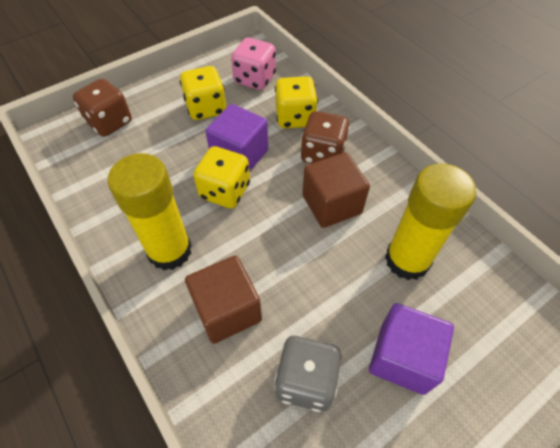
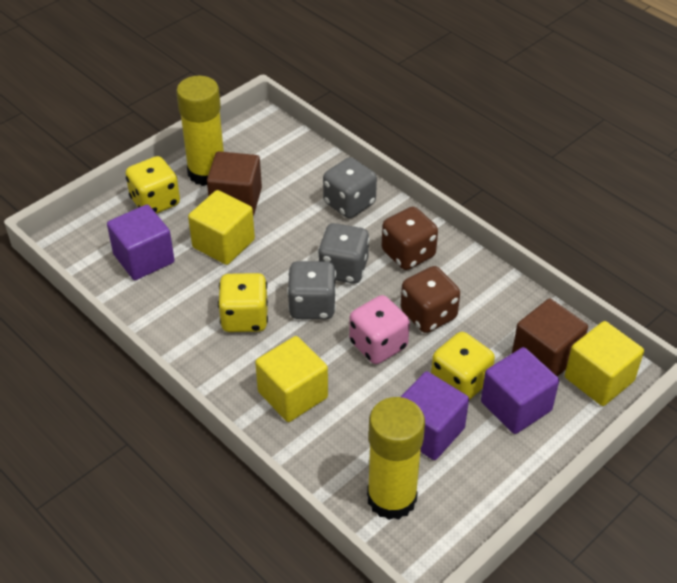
grey dice: 1 -> 3
purple cube: 2 -> 3
yellow cube: 0 -> 3

